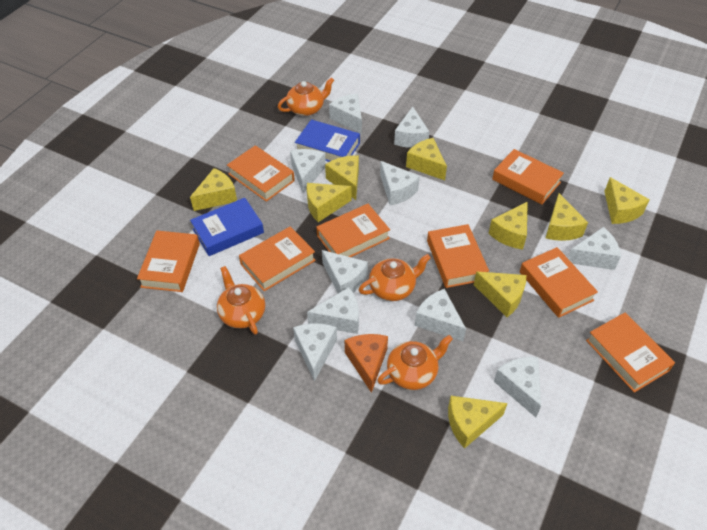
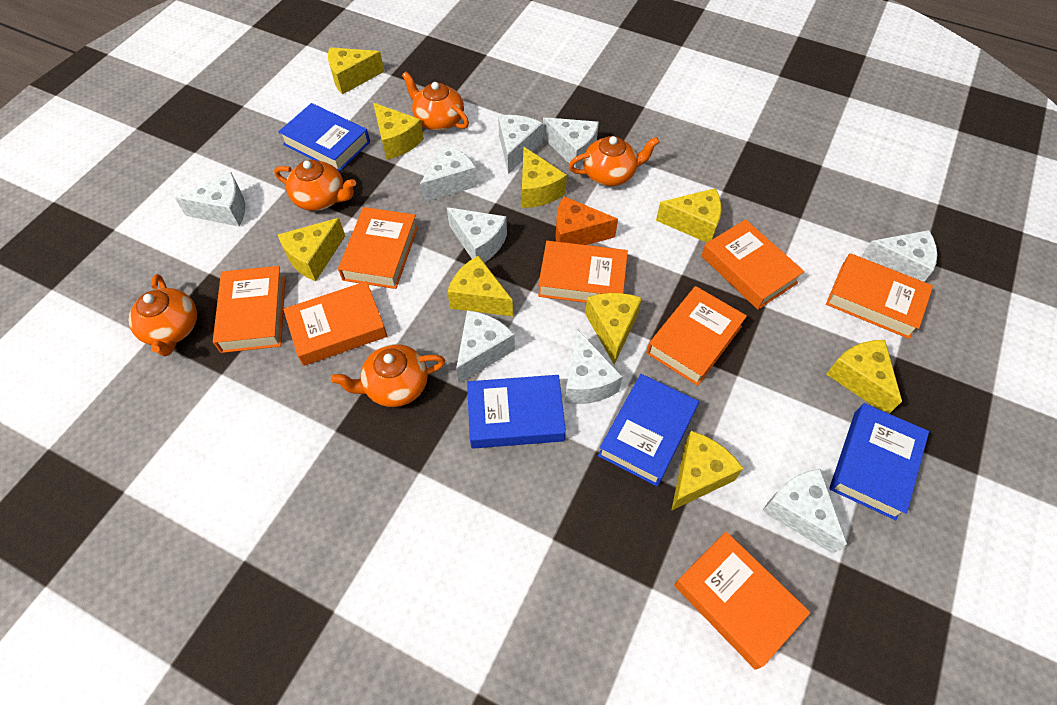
blue book: 2 -> 4
orange teapot: 4 -> 5
white cheese: 10 -> 9

